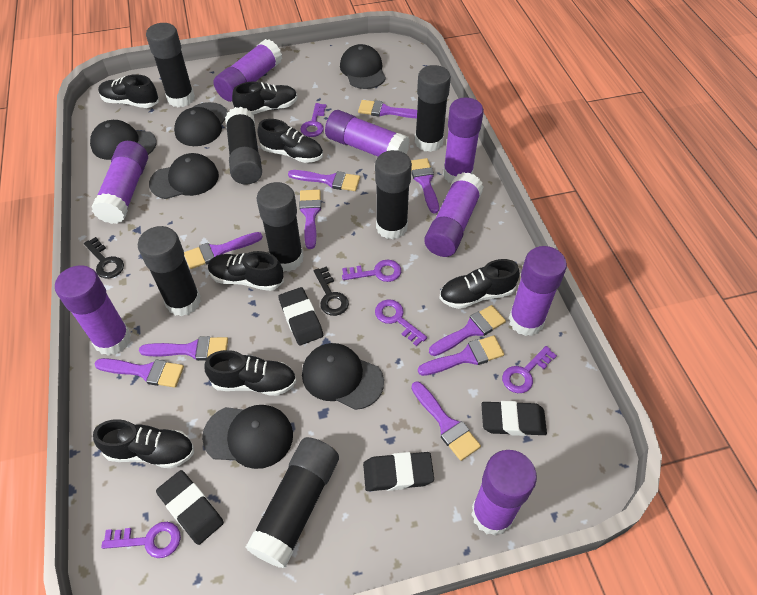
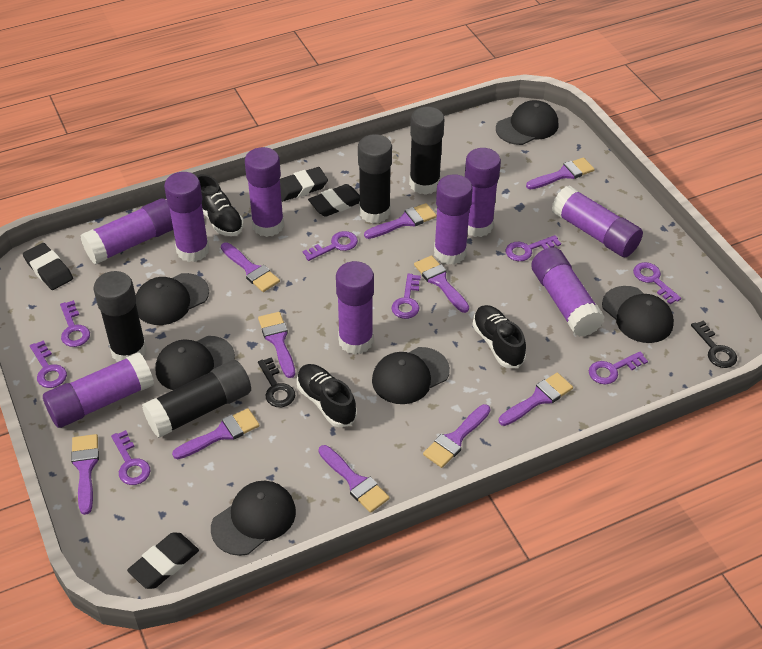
black glue stick: 7 -> 4
black shoe: 7 -> 3
purple glue stick: 8 -> 9
purple key: 5 -> 8

